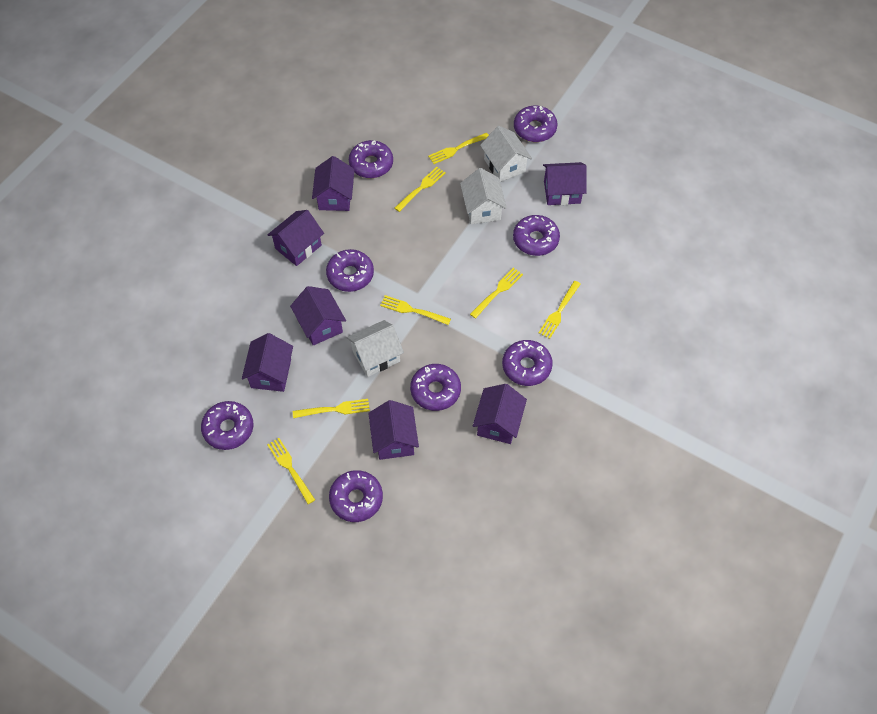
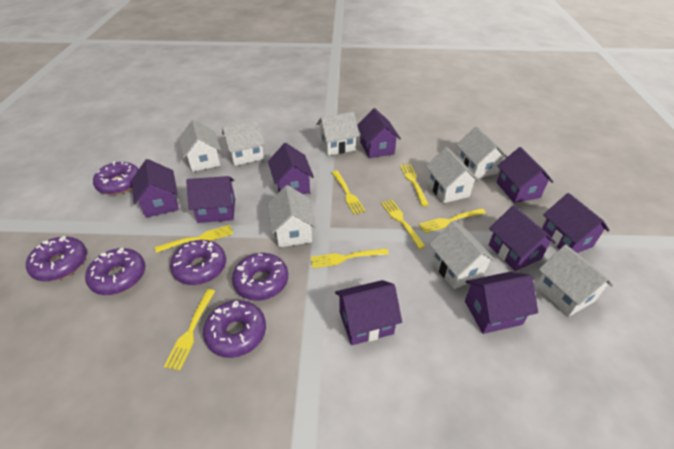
purple donut: 8 -> 6
purple house: 7 -> 9
white house: 3 -> 8

